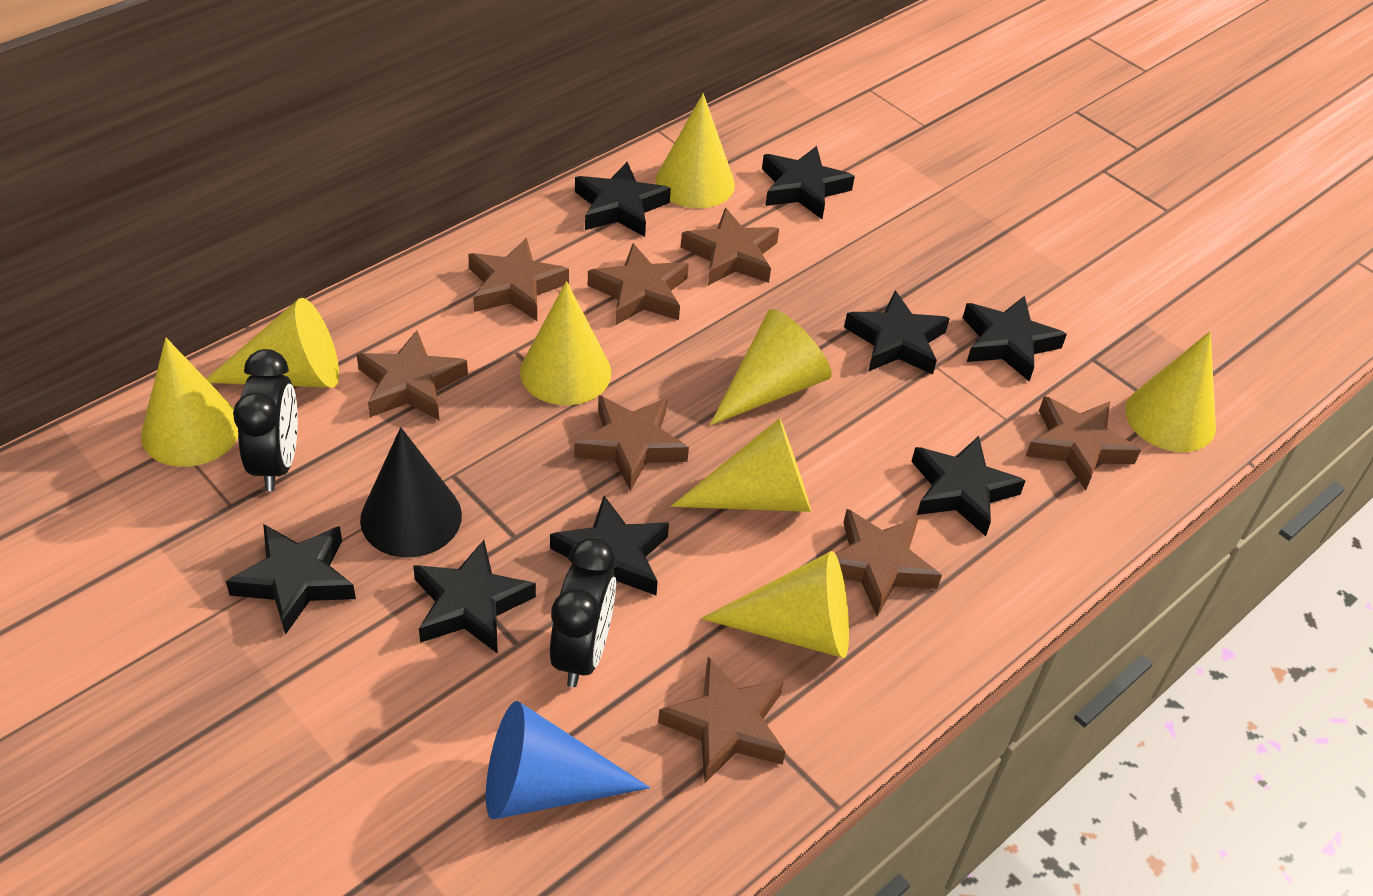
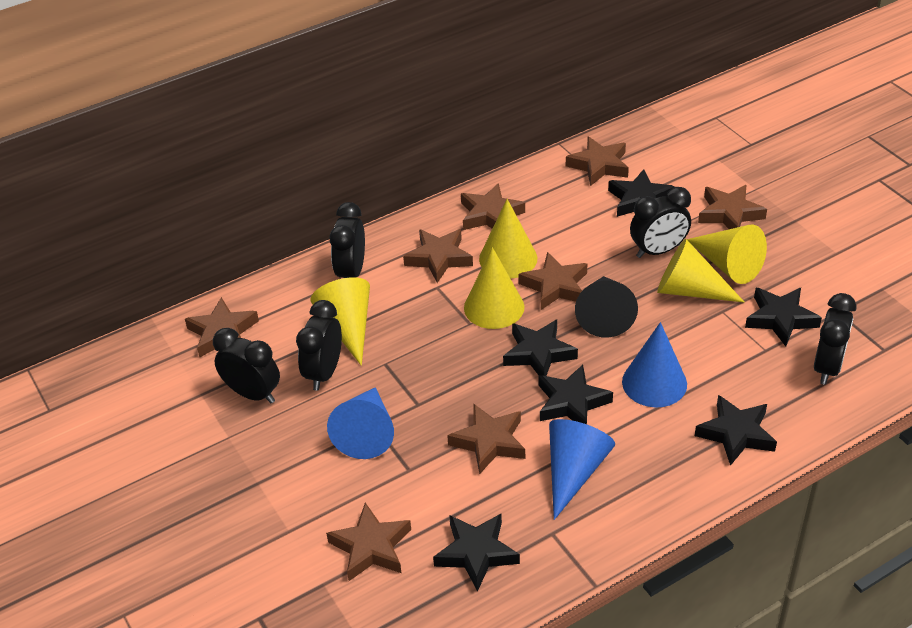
black clock: 2 -> 5
black star: 8 -> 6
blue cone: 1 -> 3
yellow cone: 8 -> 5

